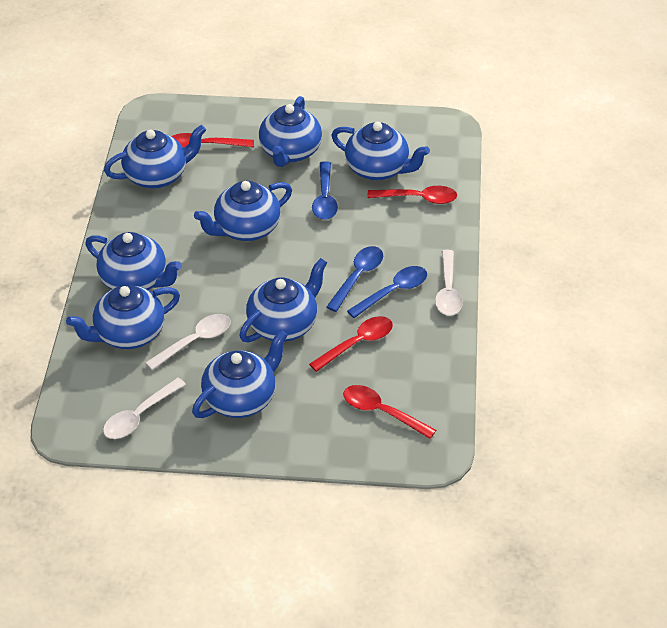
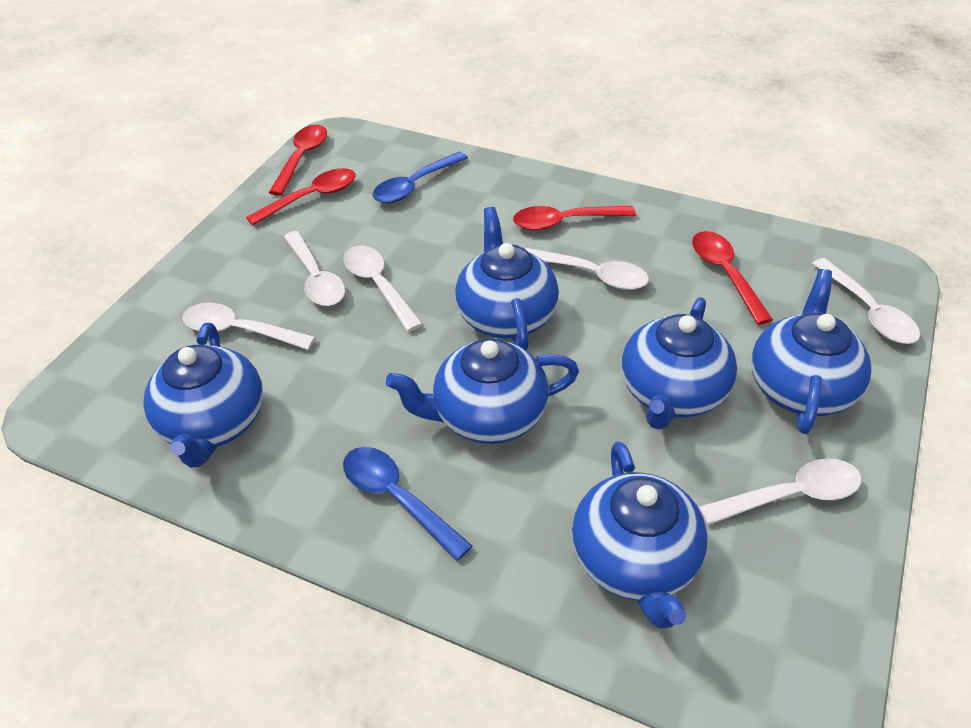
blue spoon: 3 -> 2
blue teapot: 8 -> 6
white spoon: 3 -> 6

